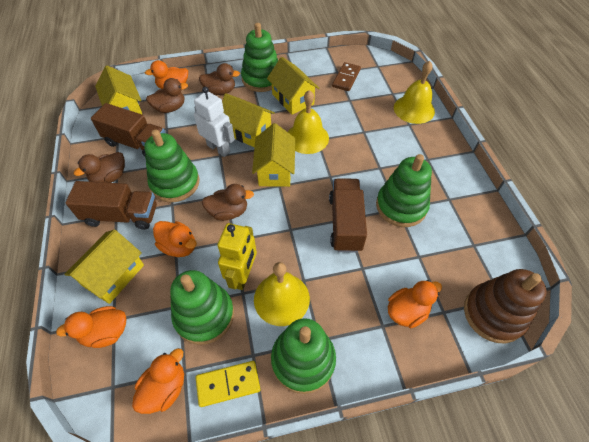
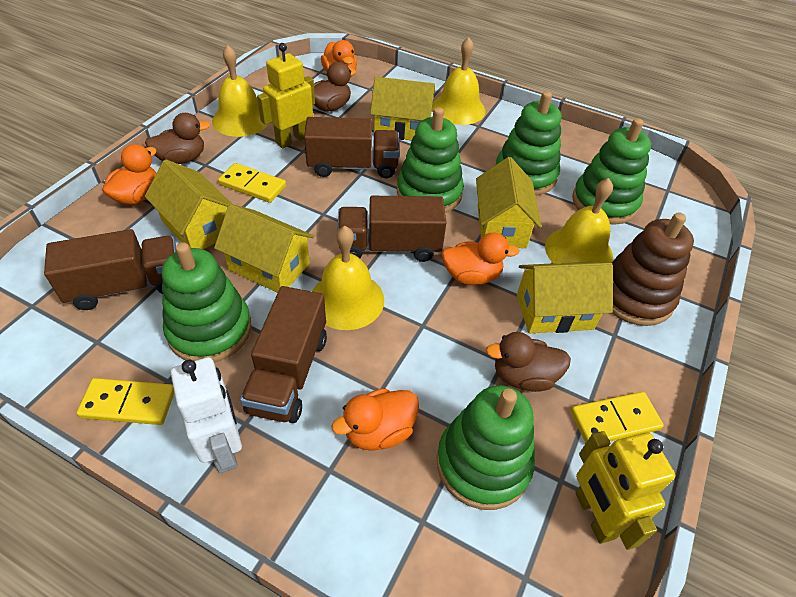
brown domino: 1 -> 0
brown duck: 4 -> 3
brown truck: 3 -> 4
orange duck: 5 -> 4
yellow bell: 3 -> 4
yellow domino: 1 -> 3
yellow robot: 1 -> 2

